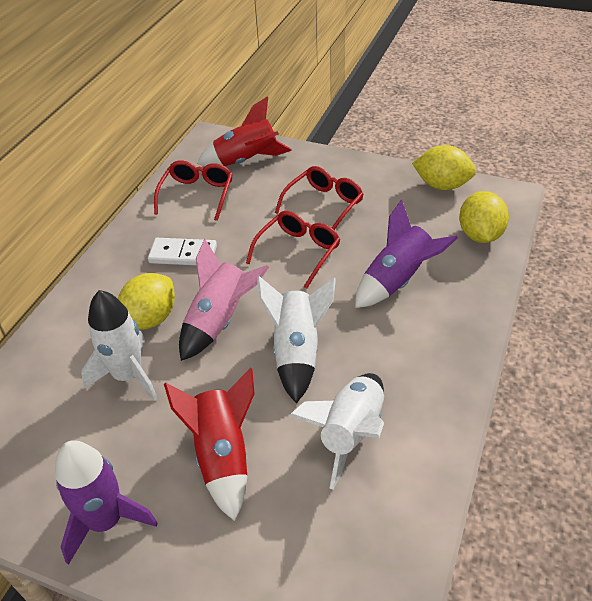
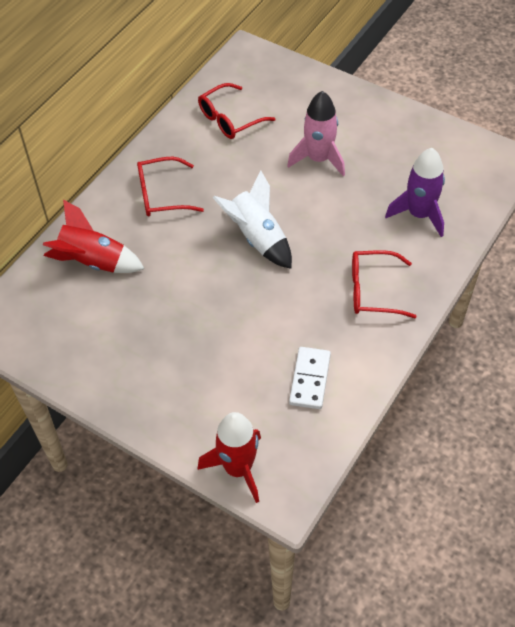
purple rocket: 2 -> 1
white rocket: 3 -> 1
yellow lemon: 3 -> 0

